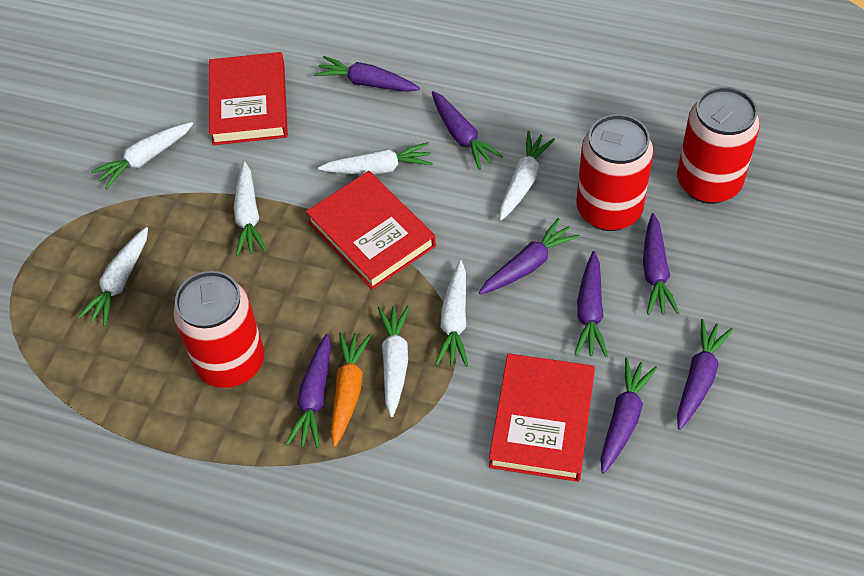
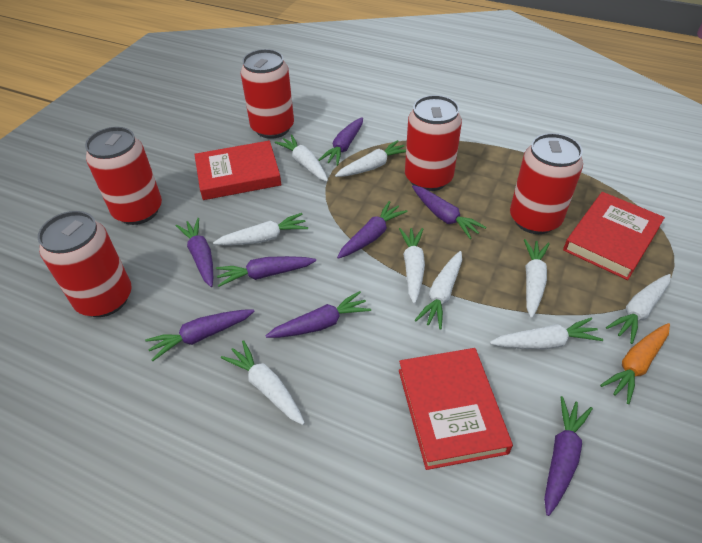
red can: 3 -> 5
white carrot: 7 -> 9

